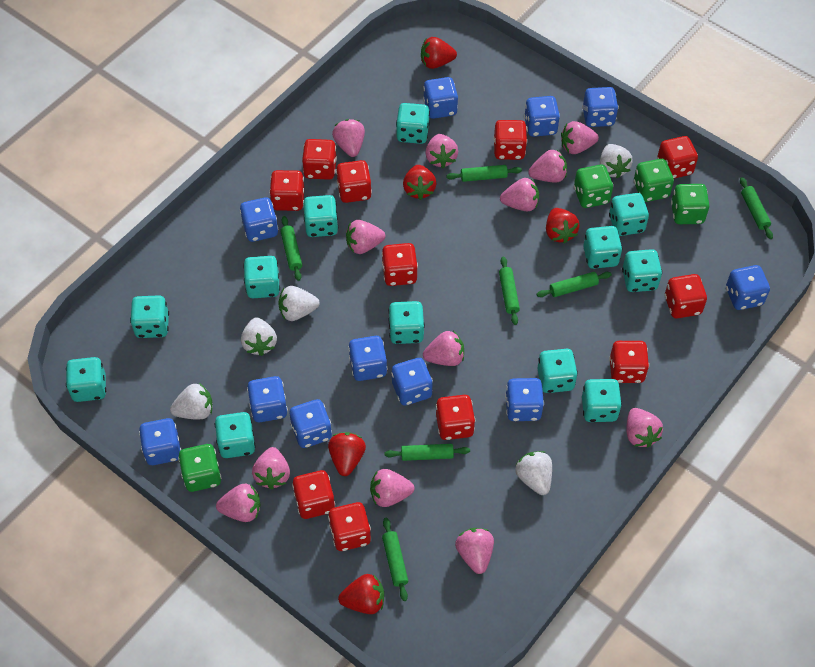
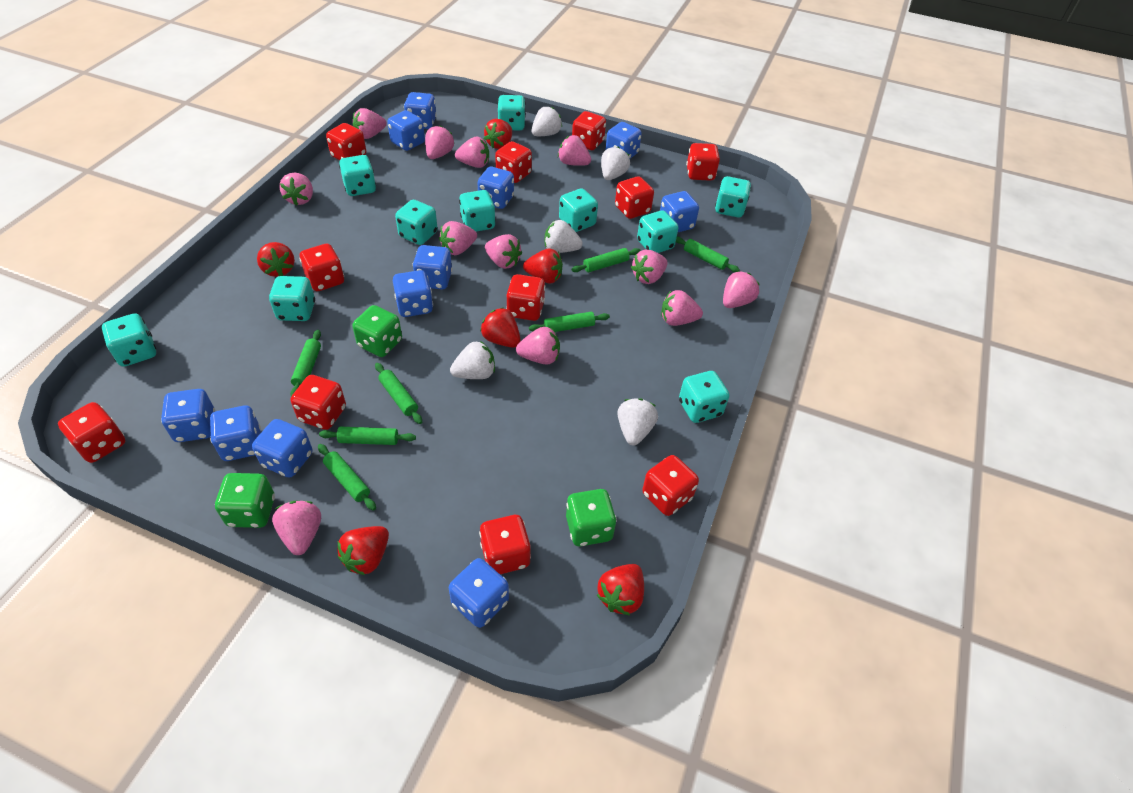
green dice: 4 -> 3
red strawberry: 5 -> 6
turquoise dice: 12 -> 10

